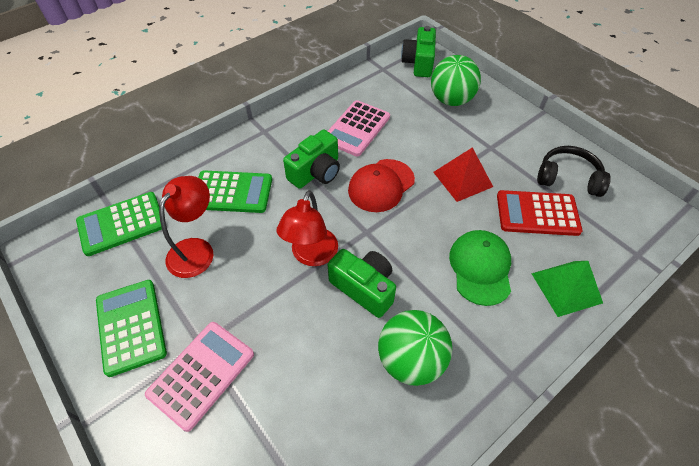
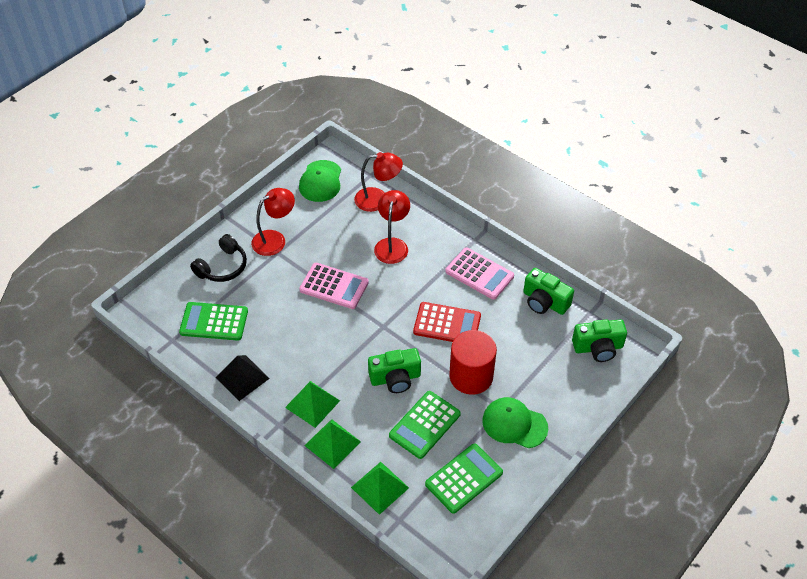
black pyramid: 0 -> 1
green ball: 2 -> 0
green cap: 1 -> 2
green pyramid: 1 -> 3
red cap: 1 -> 0
red cylinder: 0 -> 1
red lamp: 2 -> 3
red pyramid: 1 -> 0

